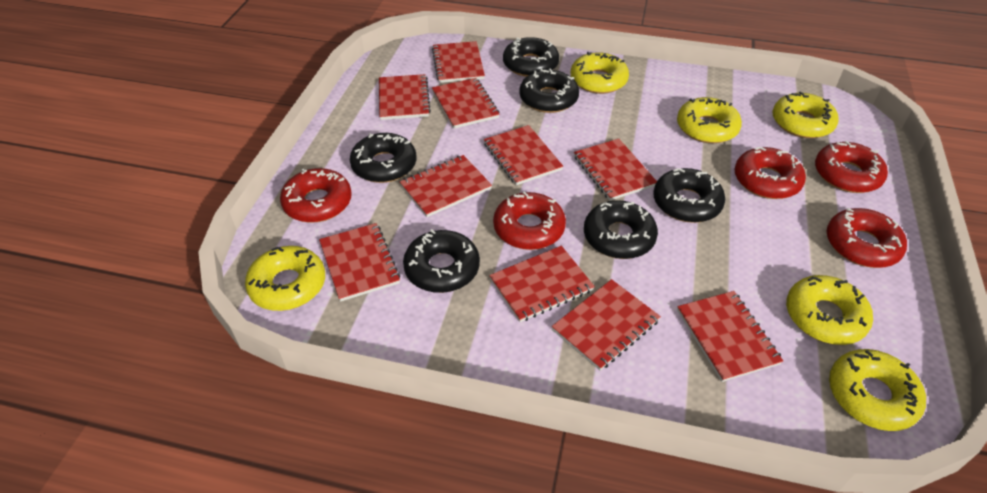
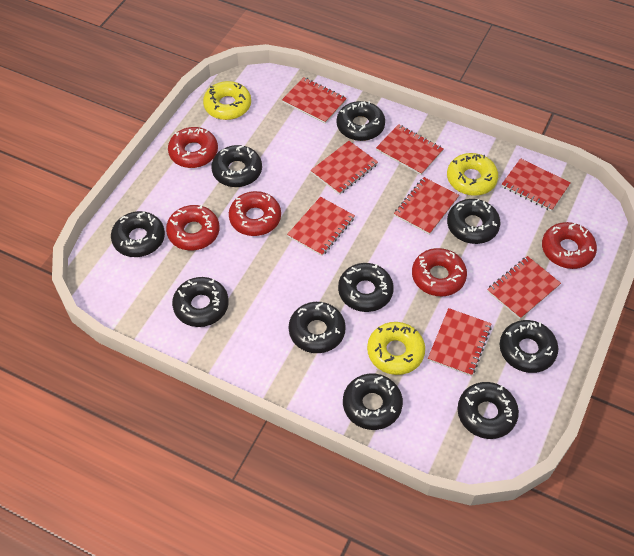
black donut: 6 -> 10
red notebook: 10 -> 8
yellow donut: 6 -> 3

